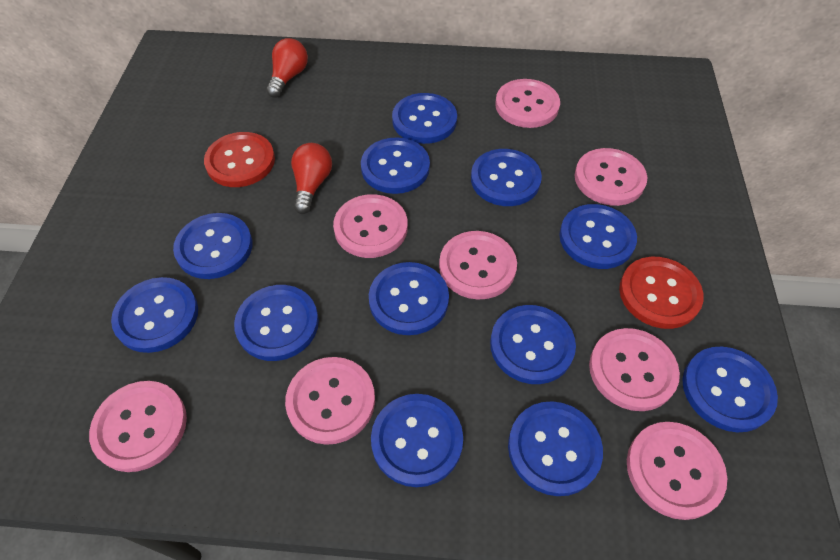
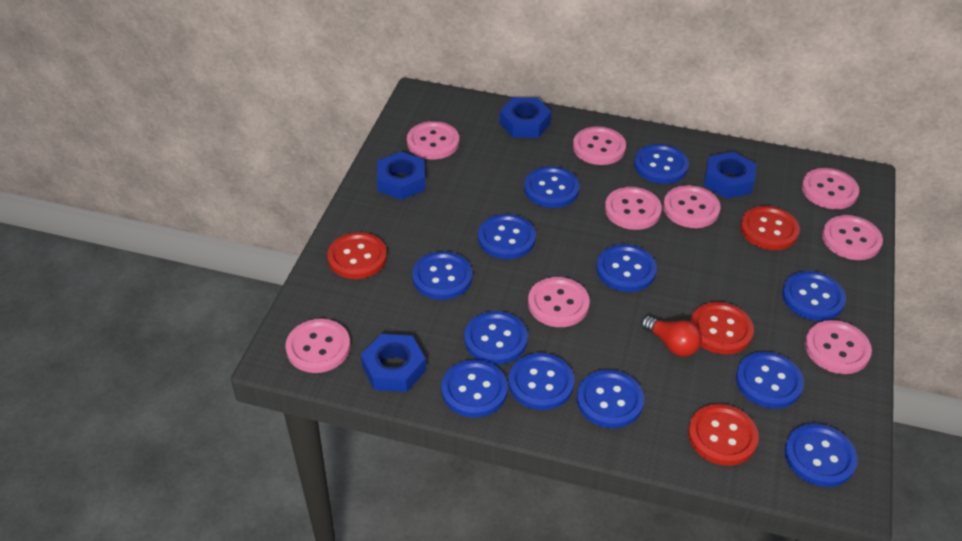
blue nut: 0 -> 4
pink button: 8 -> 9
red button: 2 -> 4
red light bulb: 2 -> 1

